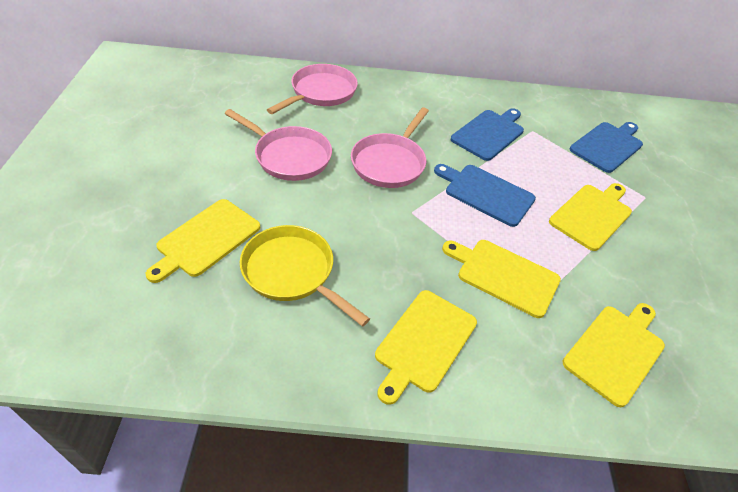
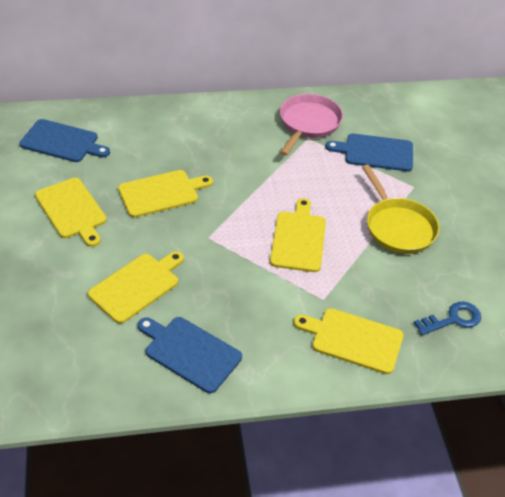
blue key: 0 -> 1
pink pan: 3 -> 1

